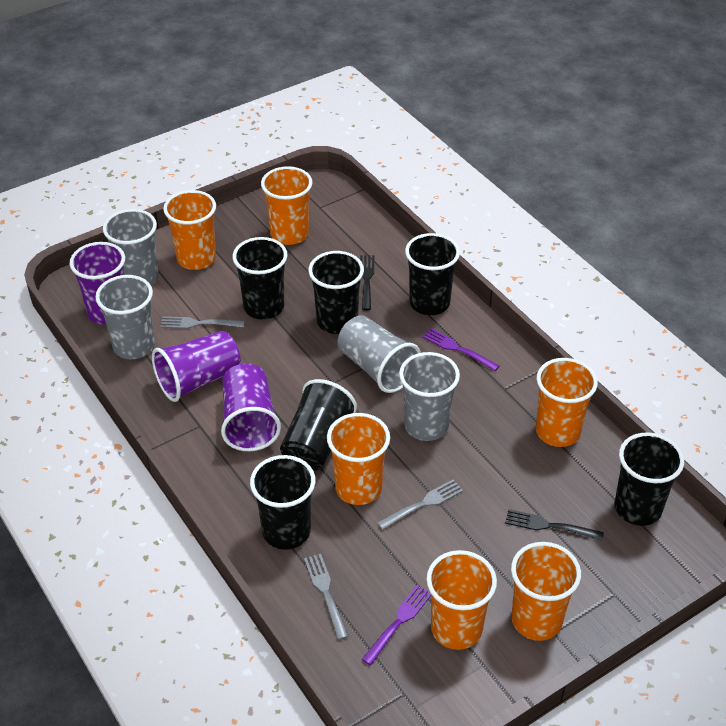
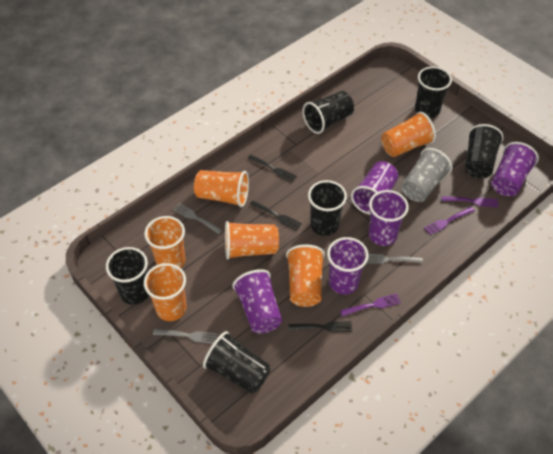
black fork: 2 -> 3
grey cup: 4 -> 1
purple cup: 3 -> 5
purple fork: 2 -> 3

